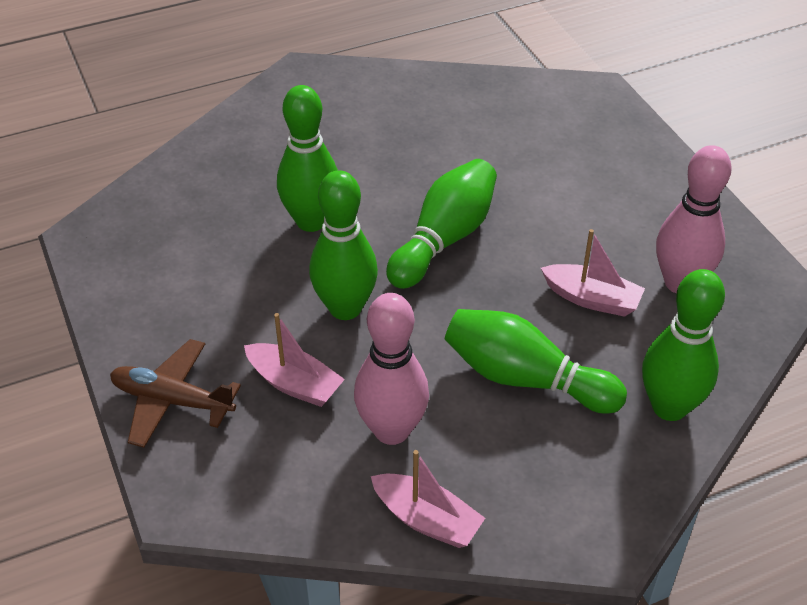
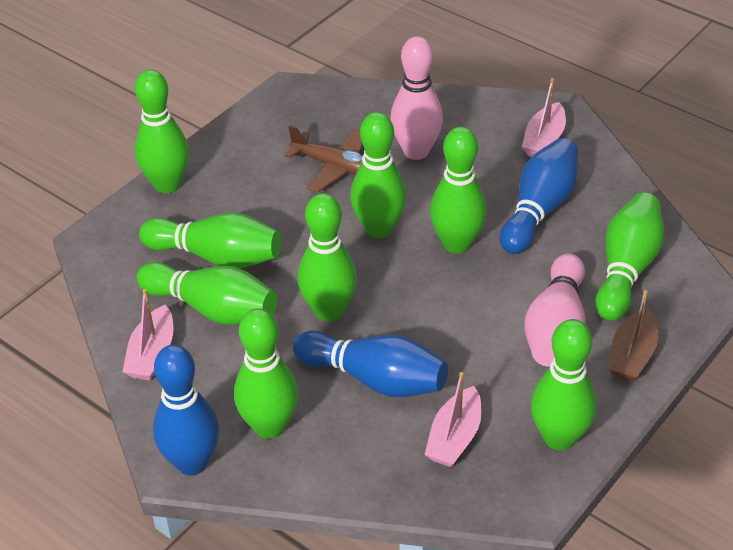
blue bowling pin: 0 -> 3
brown boat: 0 -> 1
green bowling pin: 5 -> 9

